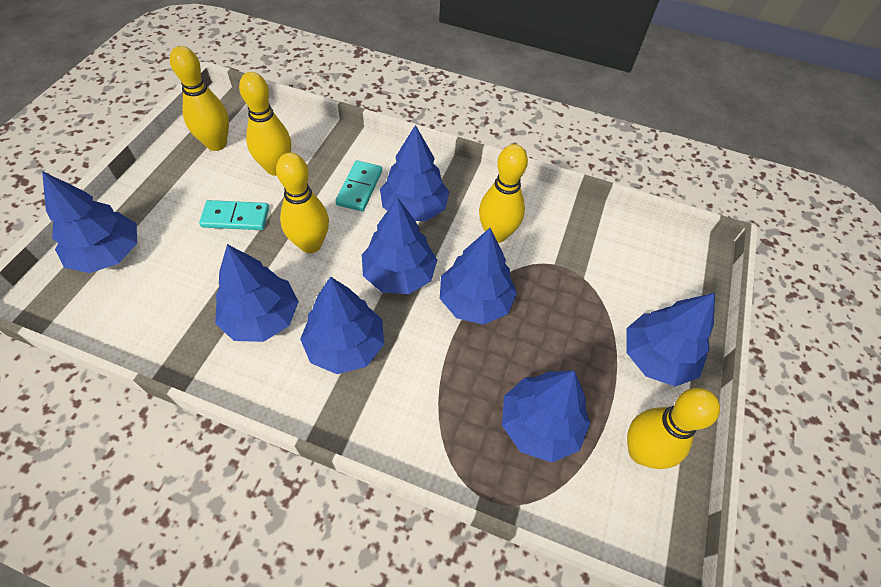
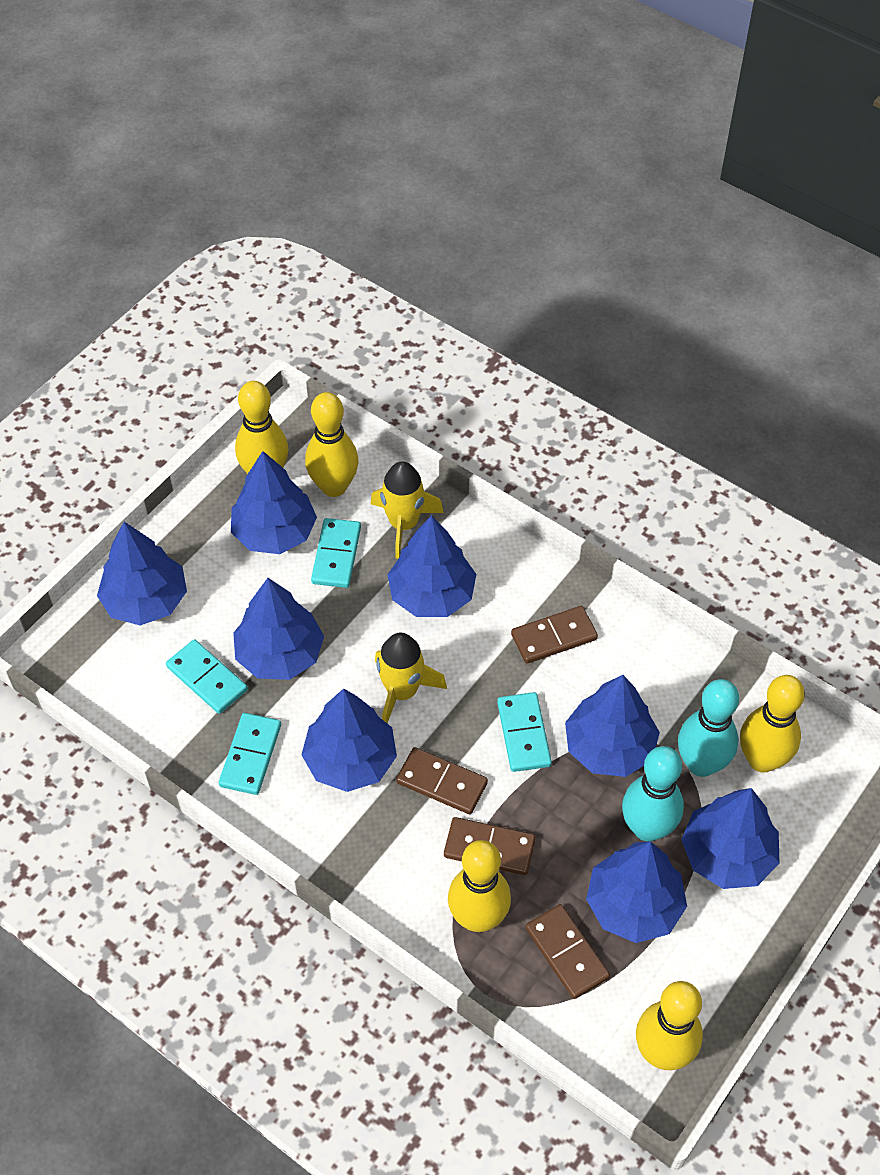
brown domino: 0 -> 4
turquoise bowling pin: 0 -> 2
turquoise domino: 2 -> 4
yellow rocket: 0 -> 2

